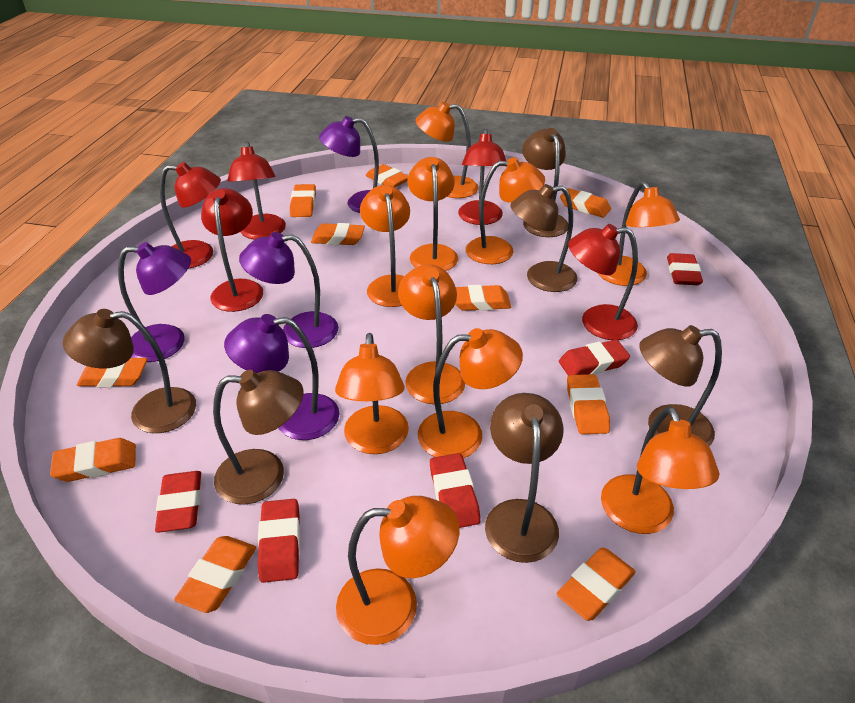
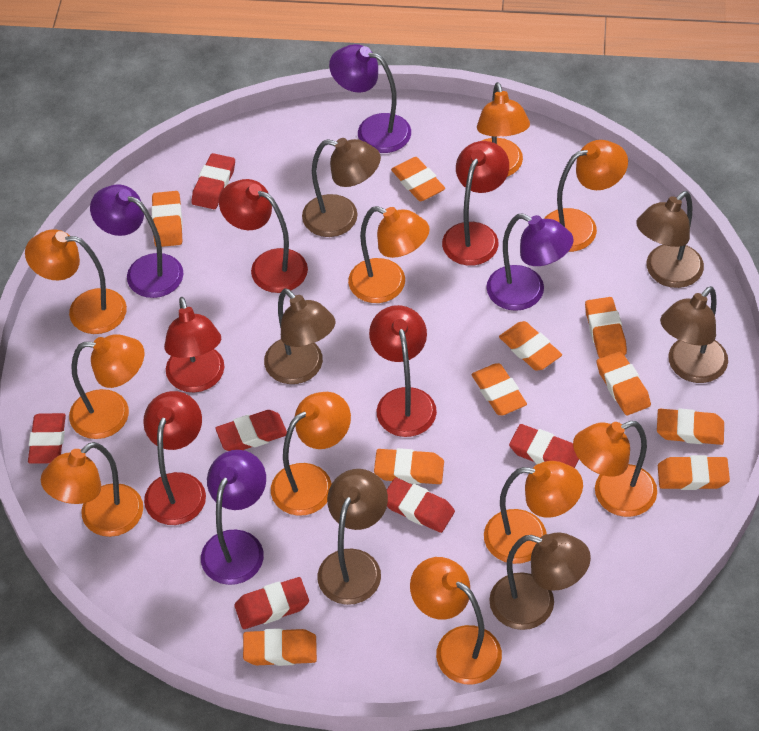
red eraser: 5 -> 6

